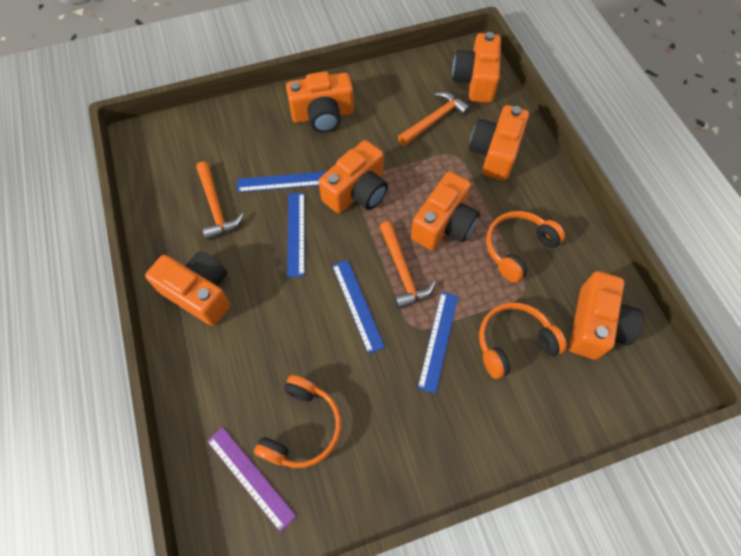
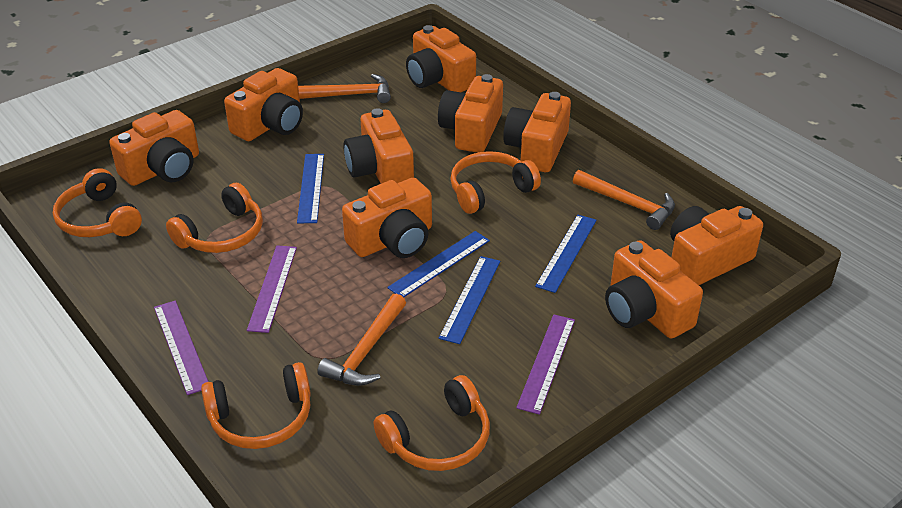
orange camera: 7 -> 9
orange headphones: 3 -> 5
purple ruler: 1 -> 3

